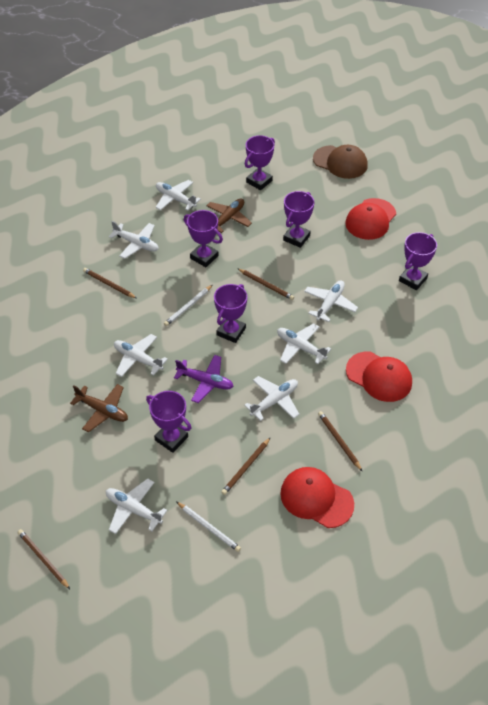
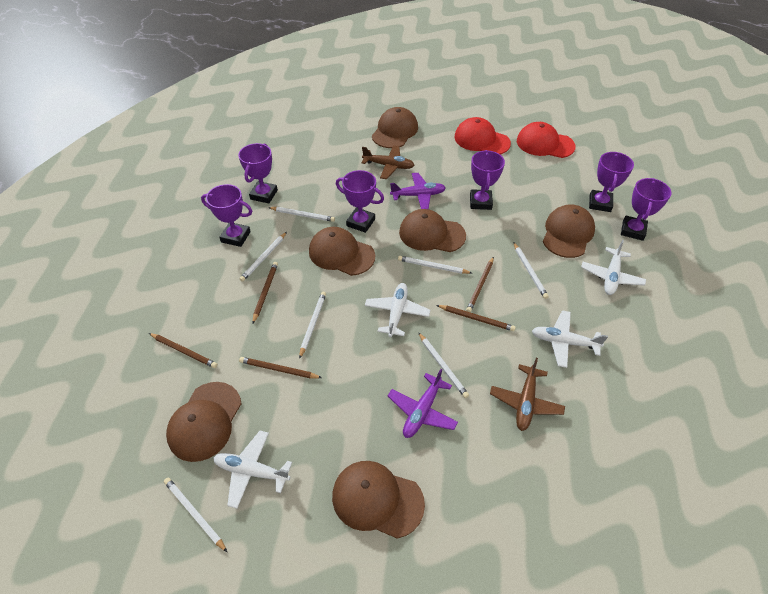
brown cap: 1 -> 6
purple plane: 1 -> 2
red cap: 3 -> 2
white pencil: 2 -> 7
white plane: 7 -> 4

